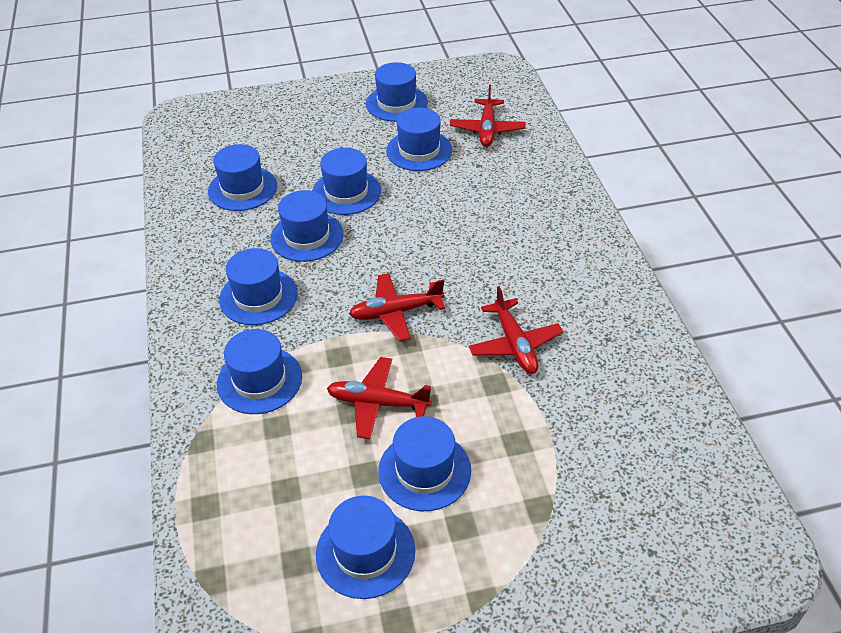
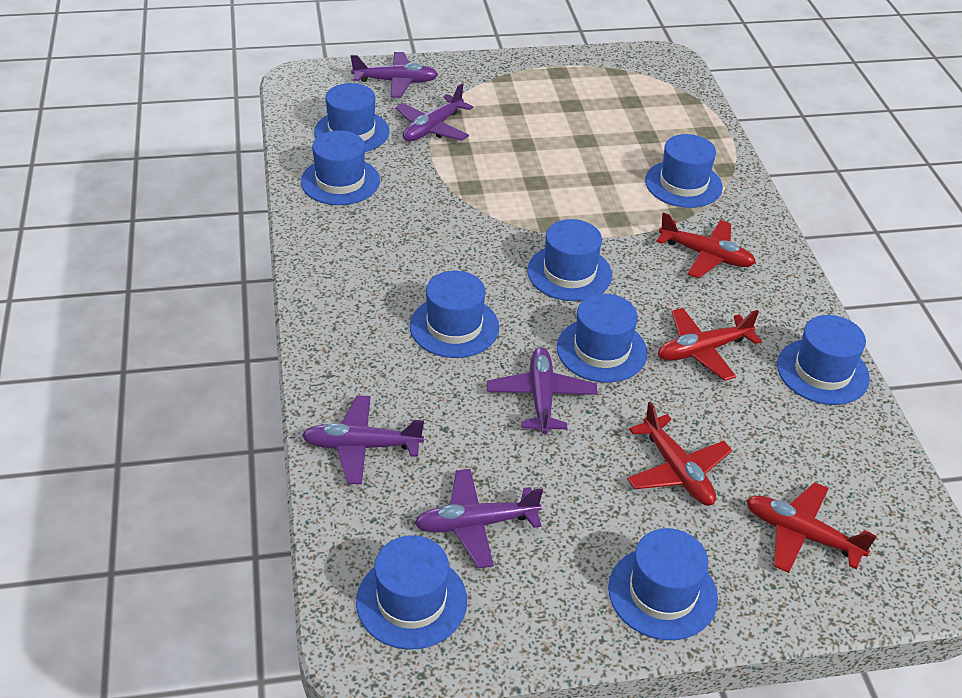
purple plane: 0 -> 5

